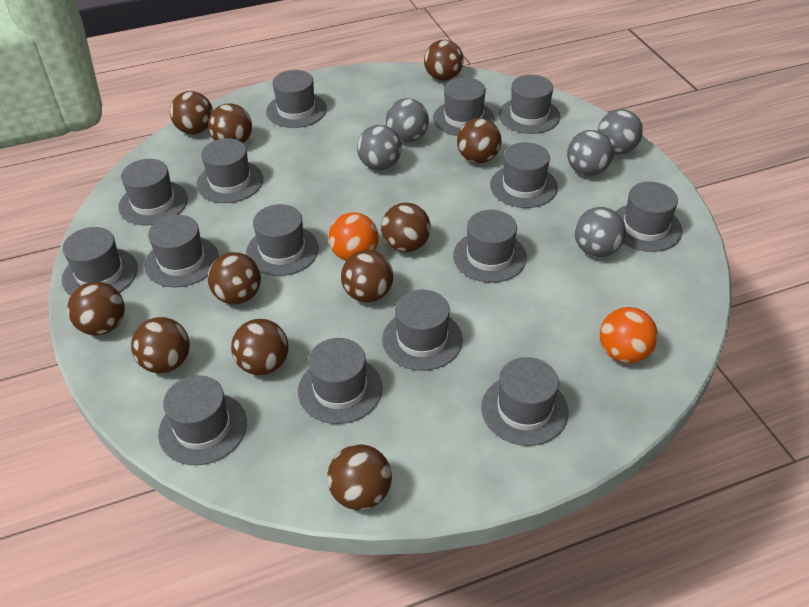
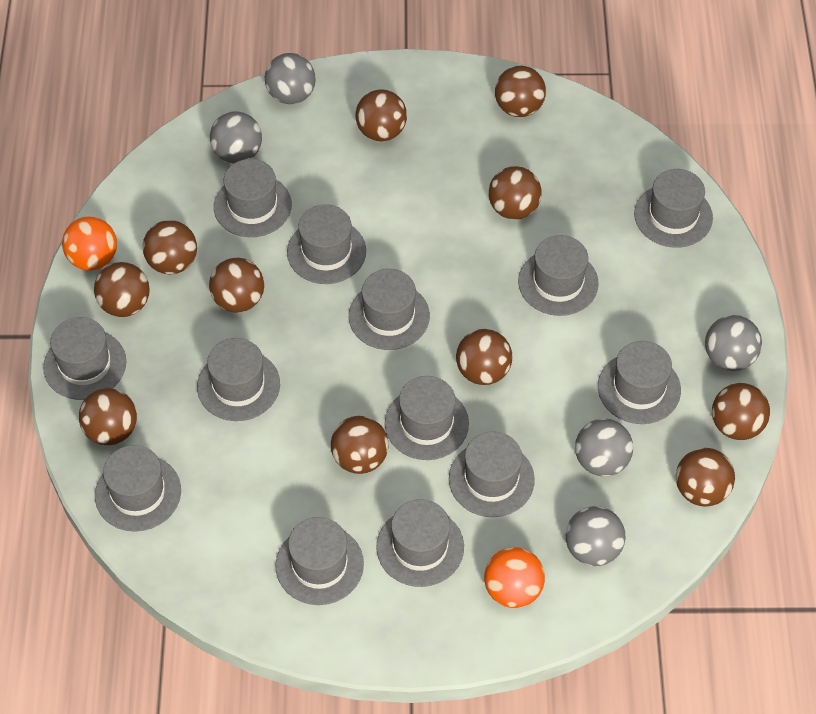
grey hat: 15 -> 13

